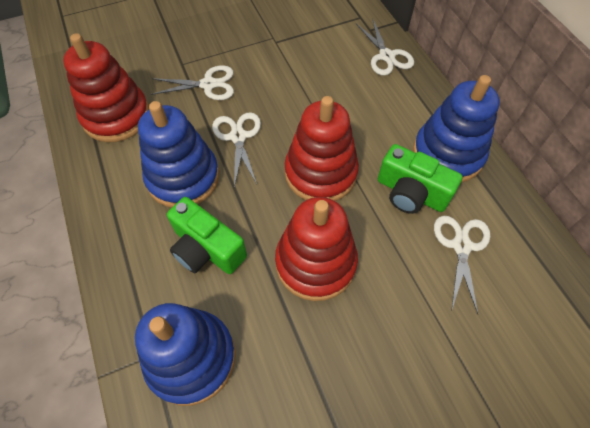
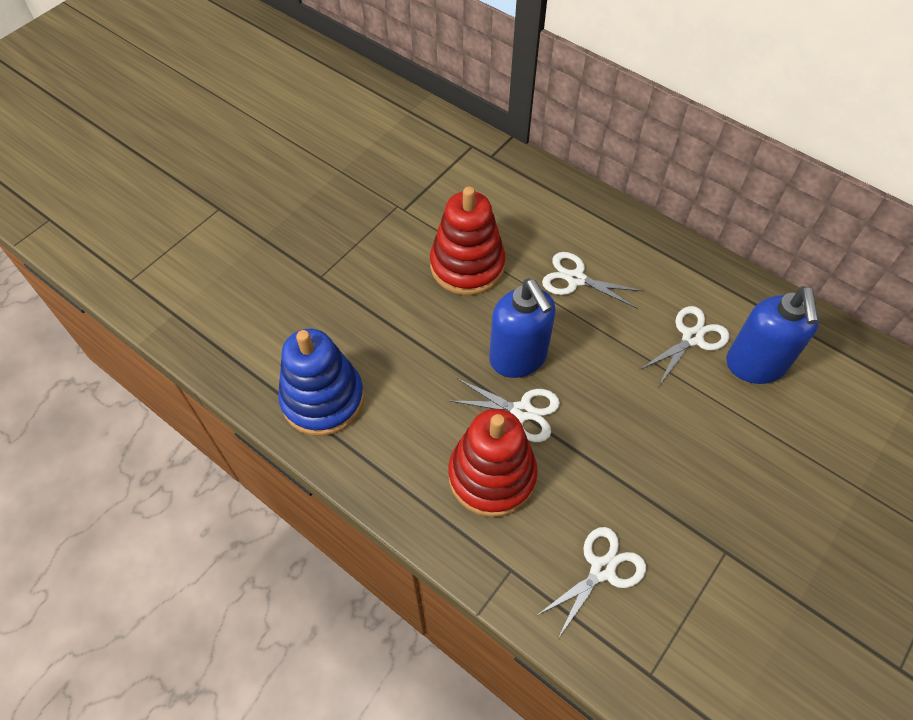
blue soap dispenser: 0 -> 2
blue stacking toy: 3 -> 1
green camera: 2 -> 0
red stacking toy: 3 -> 2

